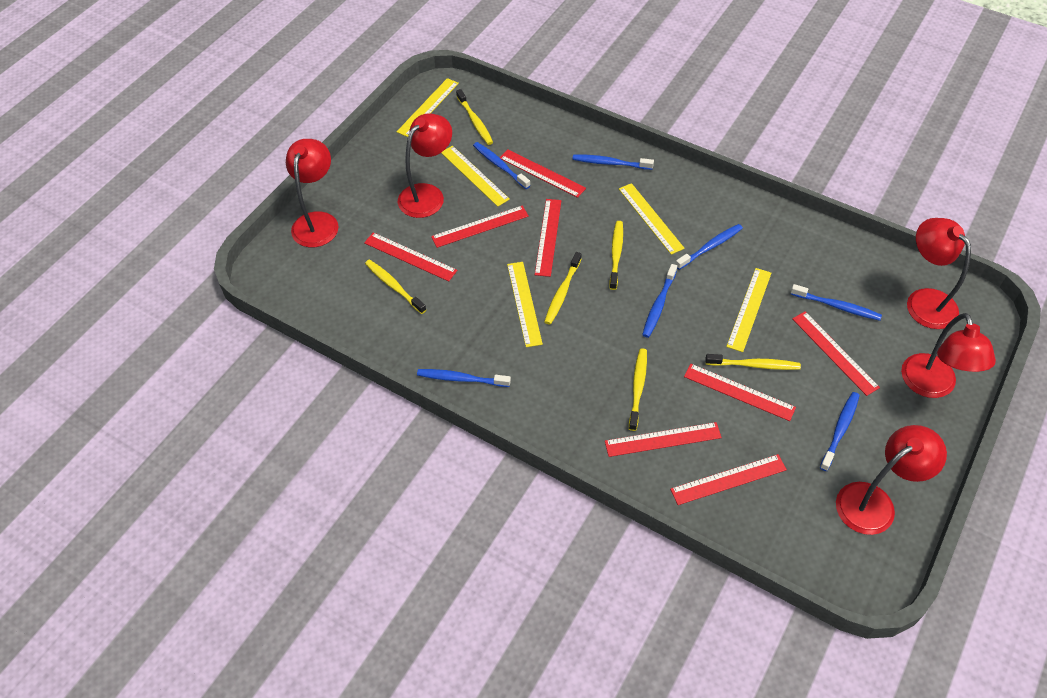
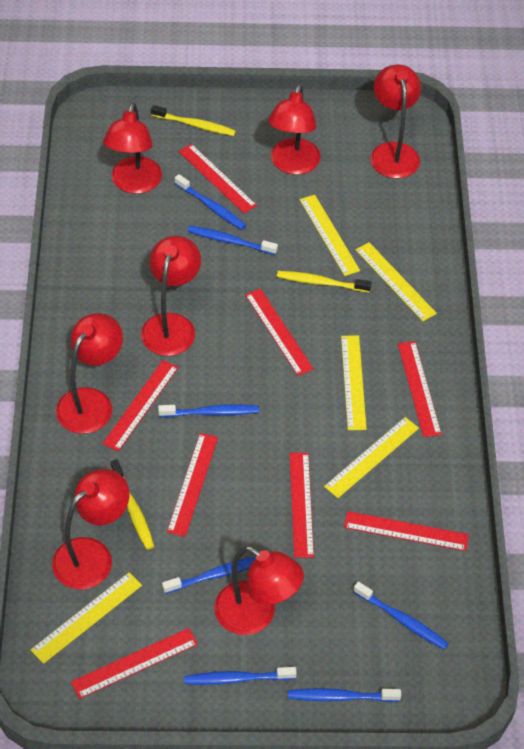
red lamp: 5 -> 7
yellow toothbrush: 6 -> 3

